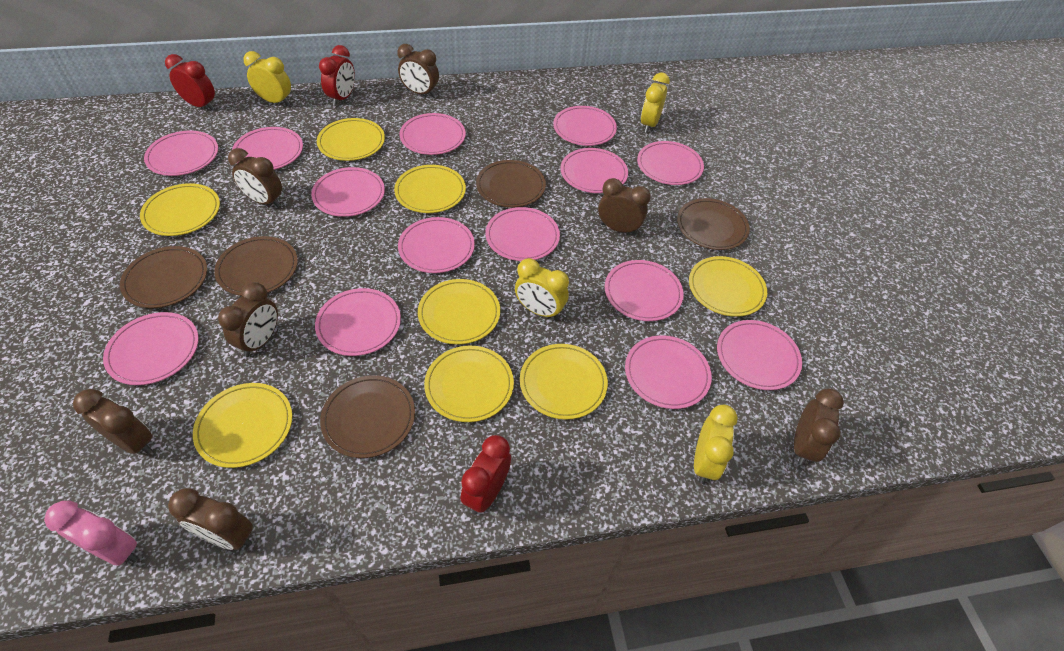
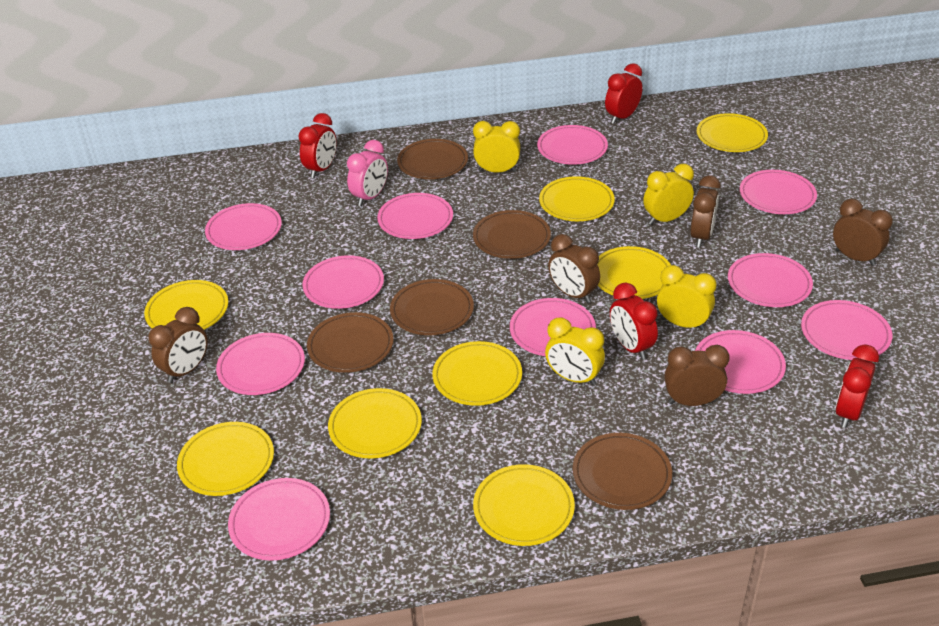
brown clock: 7 -> 5
pink plate: 14 -> 11
red clock: 3 -> 4

